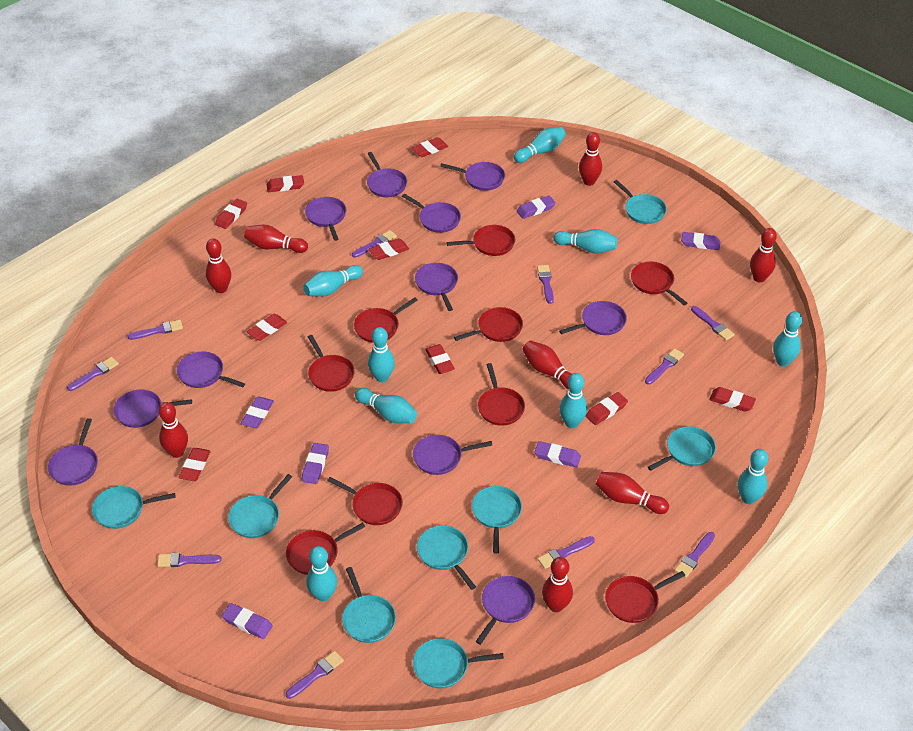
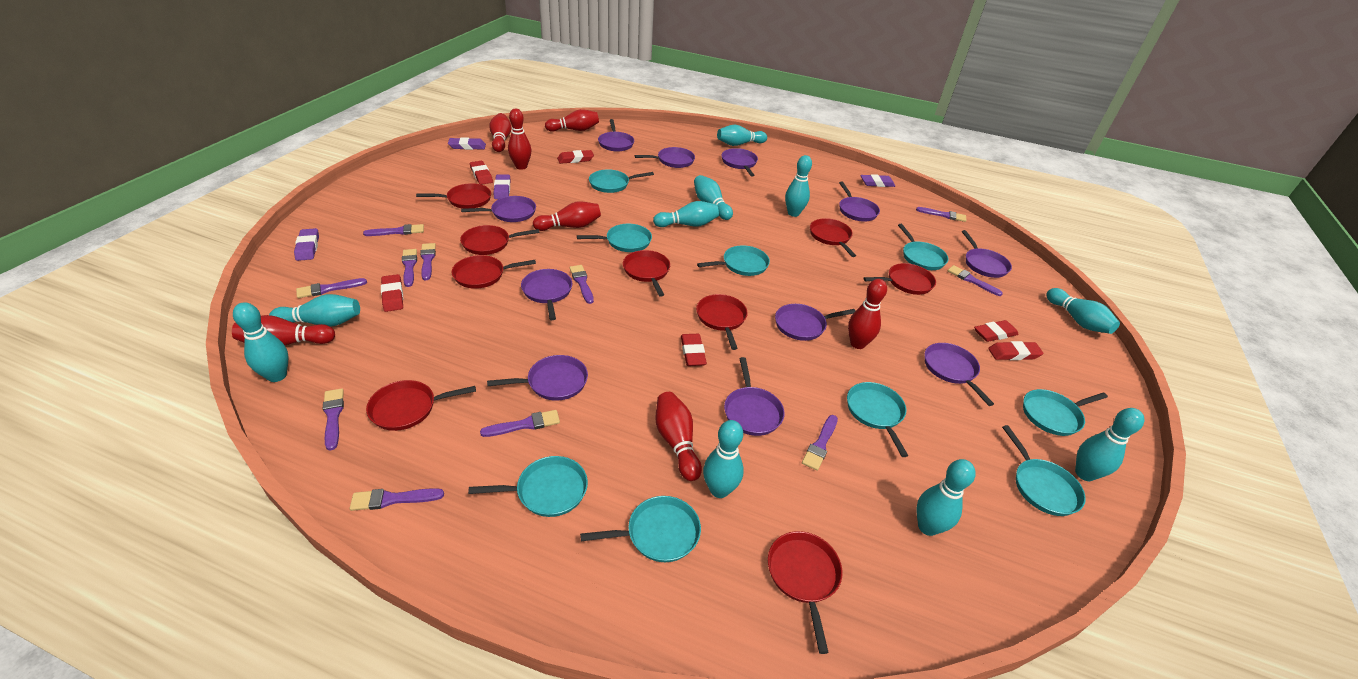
purple brush: 10 -> 11
purple eraser: 6 -> 4
red bowling pin: 8 -> 7
red eraser: 9 -> 6
turquoise bowling pin: 9 -> 10
turquoise pan: 8 -> 9

